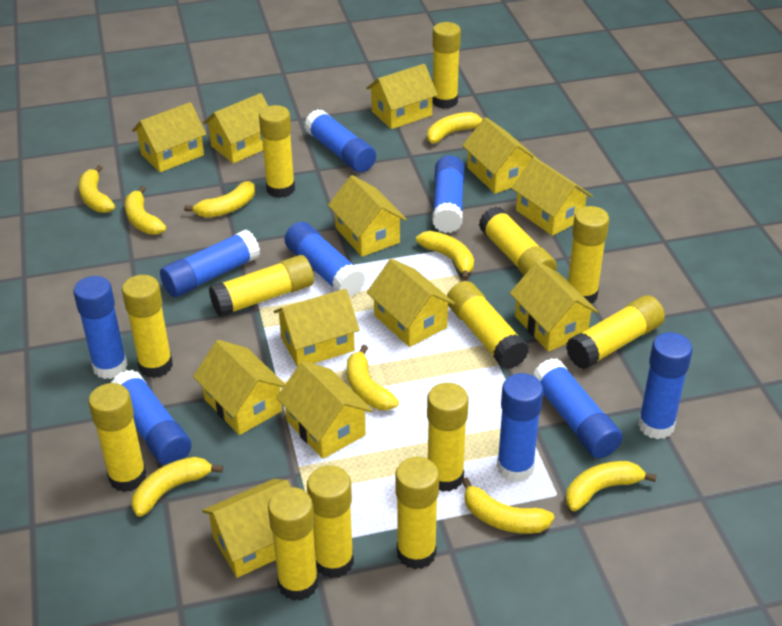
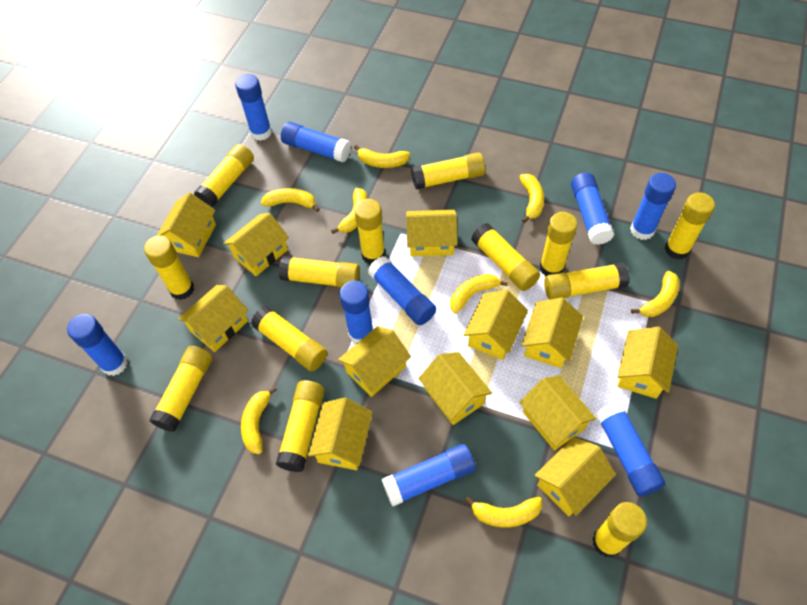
yellow banana: 9 -> 8

